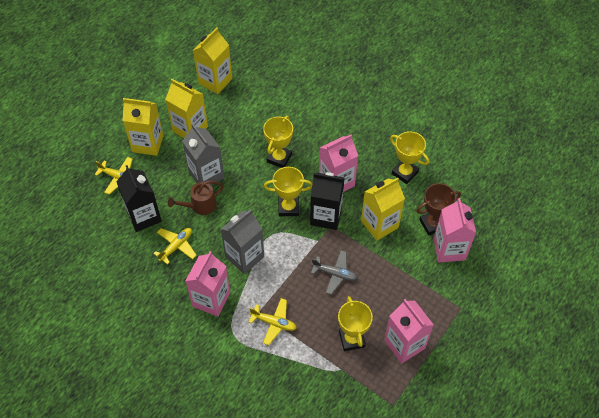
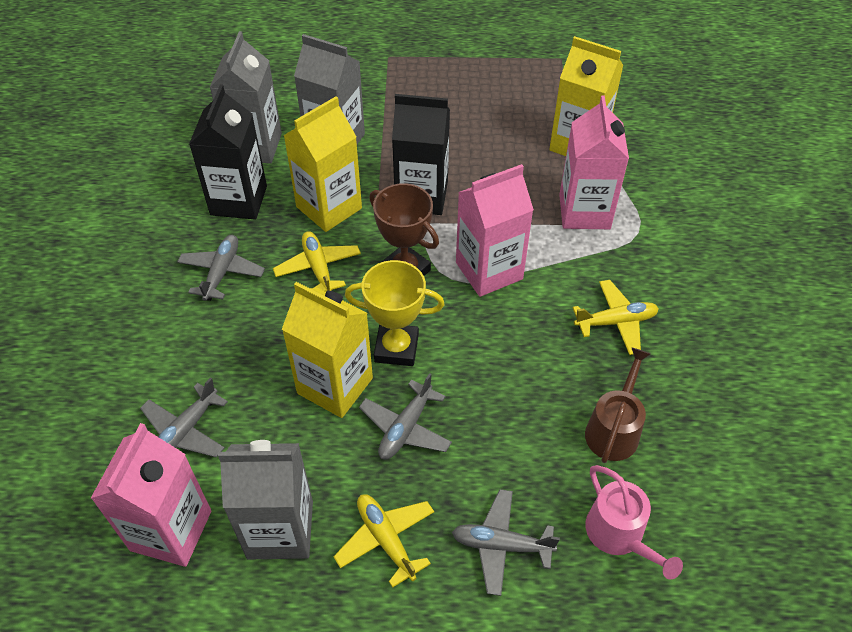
grey carton: 2 -> 3
grey plane: 1 -> 4
pink carton: 4 -> 3
pink watering can: 0 -> 1
yellow carton: 4 -> 3
yellow trophy: 4 -> 1

